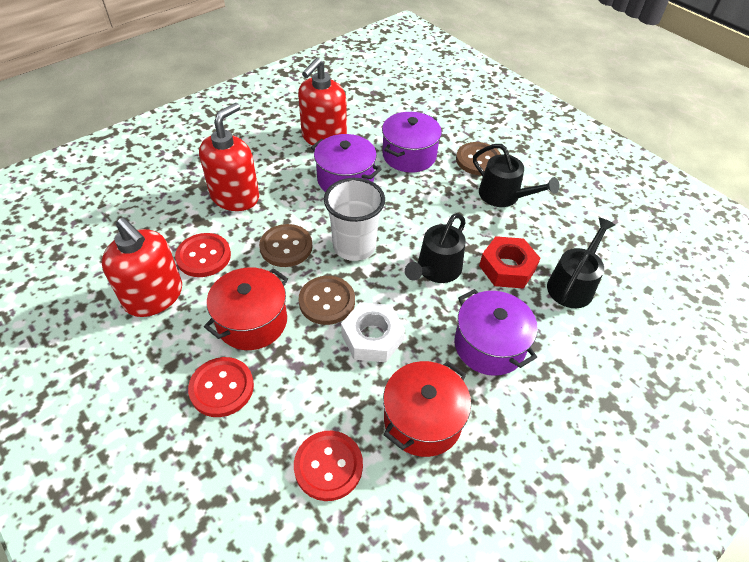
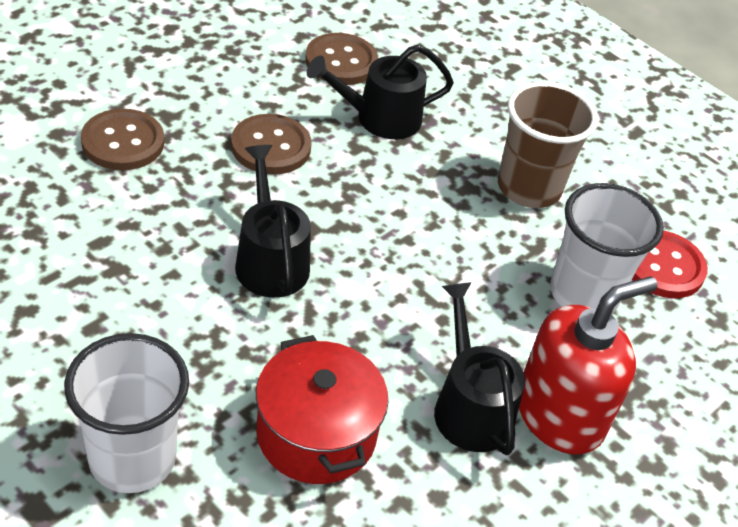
brown cup: 0 -> 1
purple pot: 3 -> 0
red button: 3 -> 1
red nut: 1 -> 0
red pot: 2 -> 1
red soap dispenser: 3 -> 1
white cup: 1 -> 2
white nut: 1 -> 0

